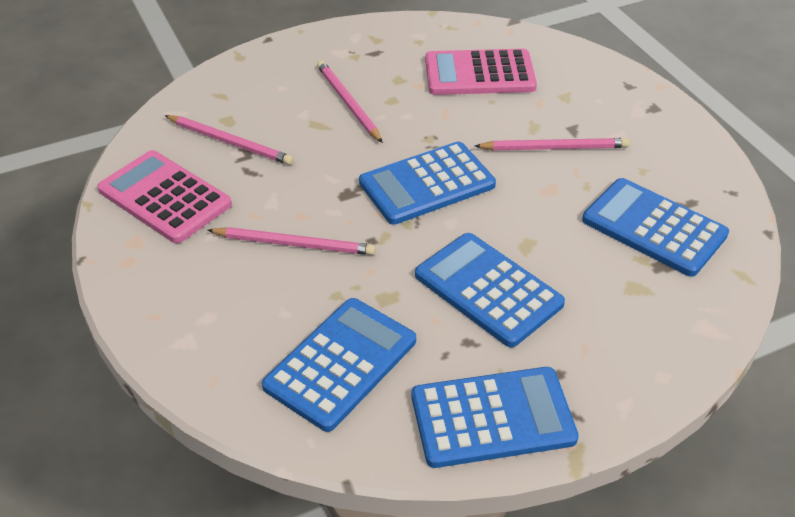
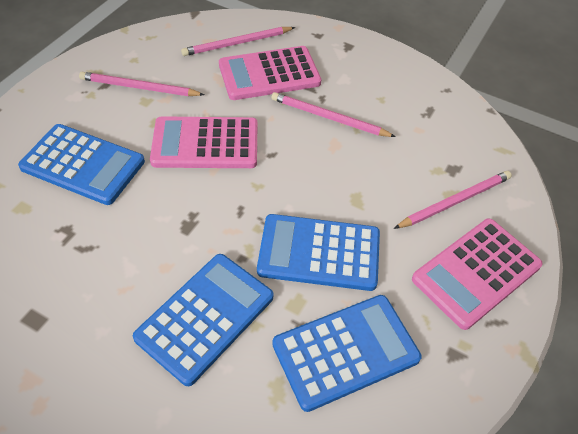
blue calculator: 5 -> 4
pink calculator: 2 -> 3

